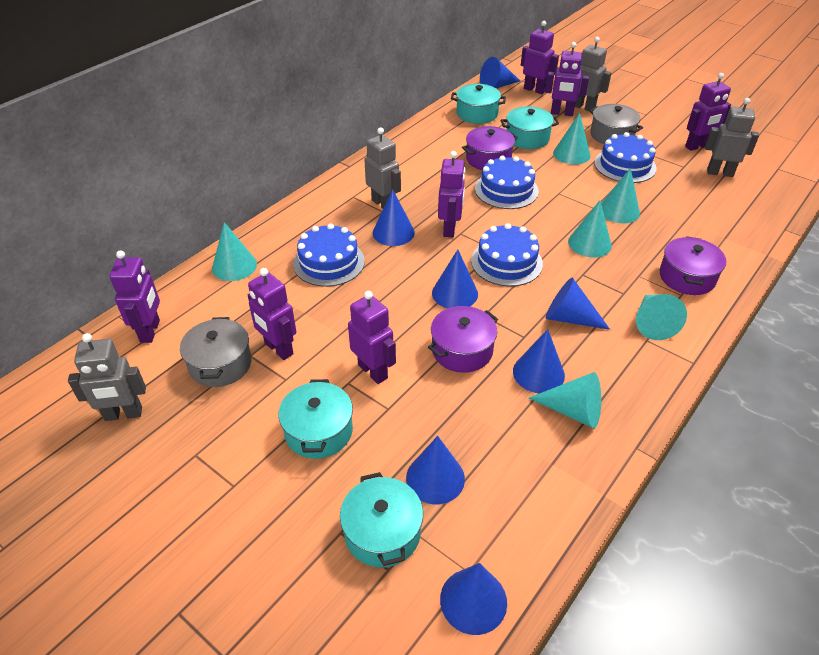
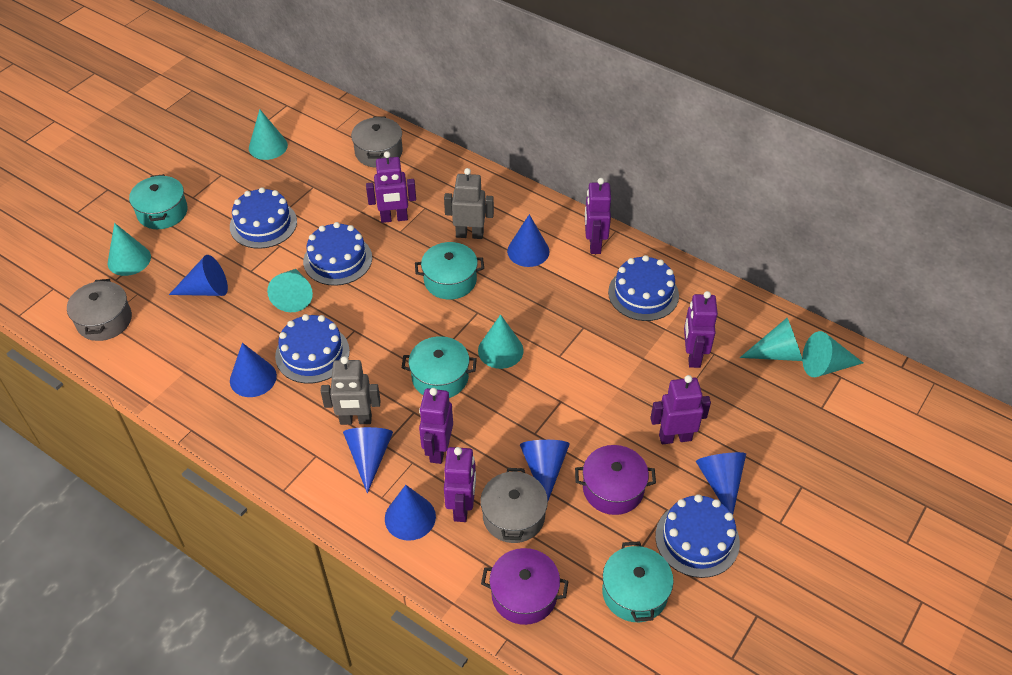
blue cake: 4 -> 5
grey pot: 2 -> 3
grey robot: 4 -> 2
purple pot: 3 -> 2
purple robot: 7 -> 6

